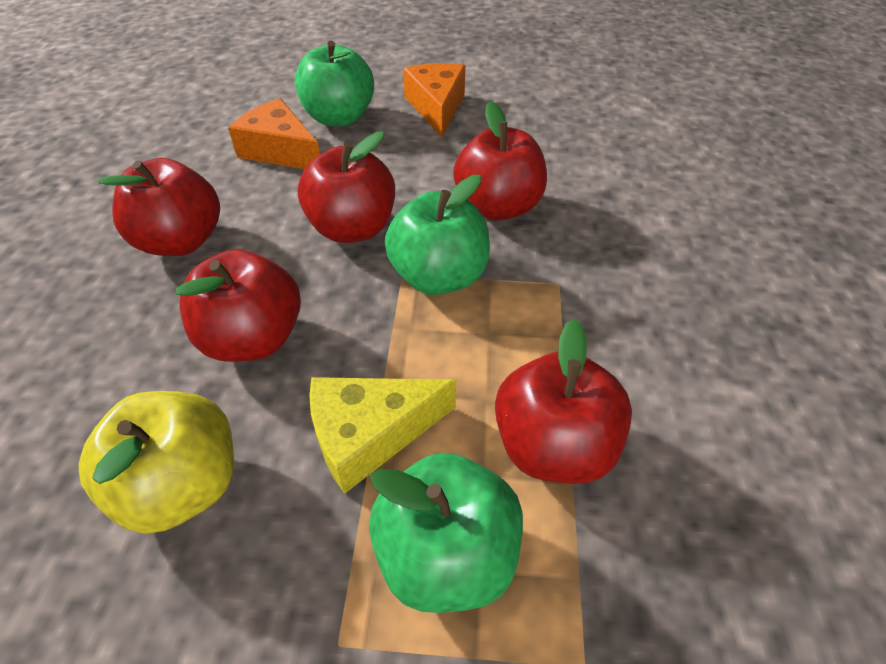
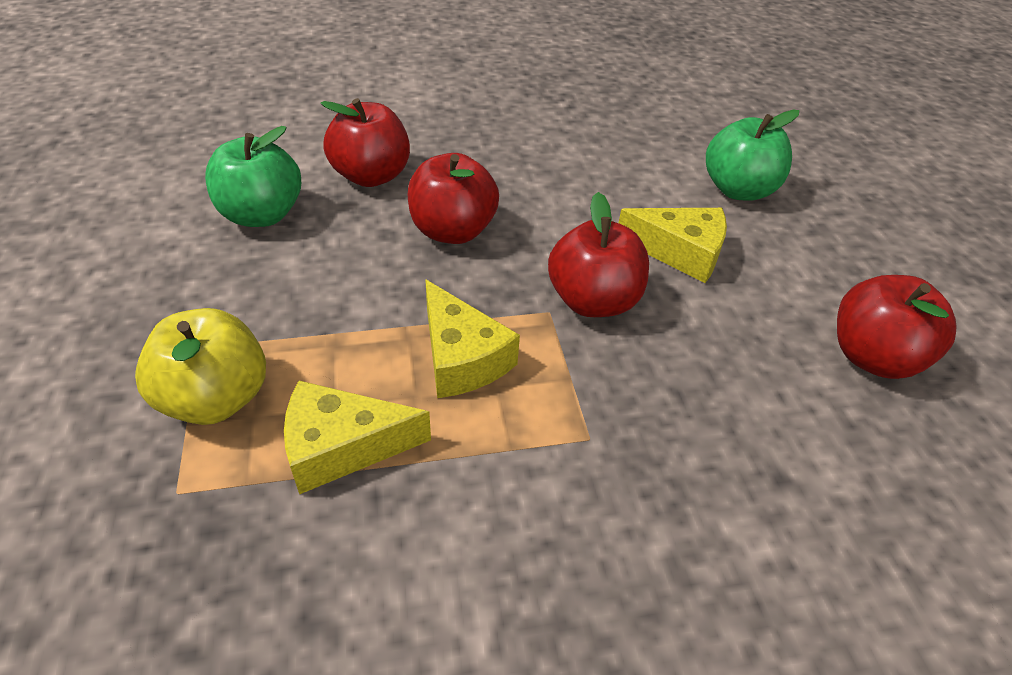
green apple: 3 -> 2
orange cheese: 2 -> 0
red apple: 5 -> 4
yellow cheese: 1 -> 3

